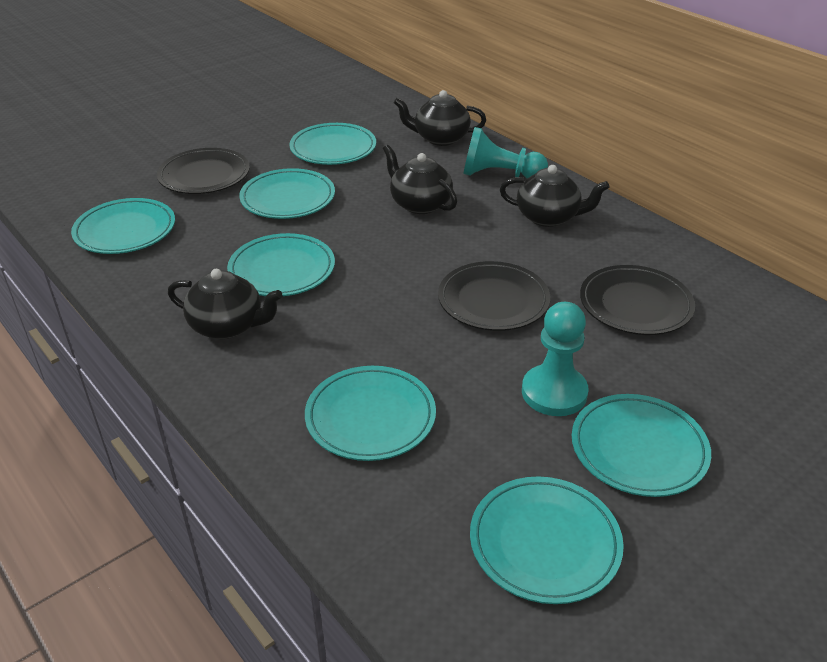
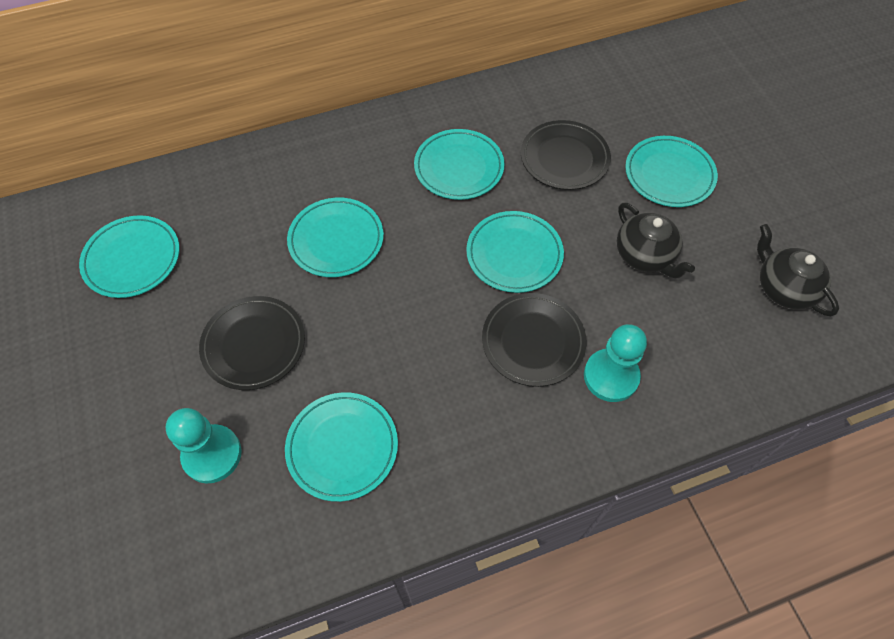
black teapot: 4 -> 2
turquoise plate: 7 -> 6

